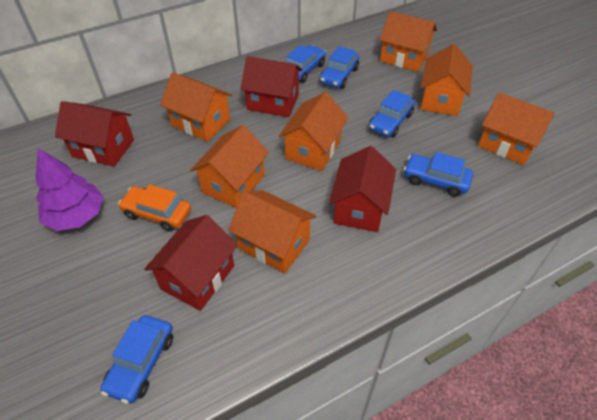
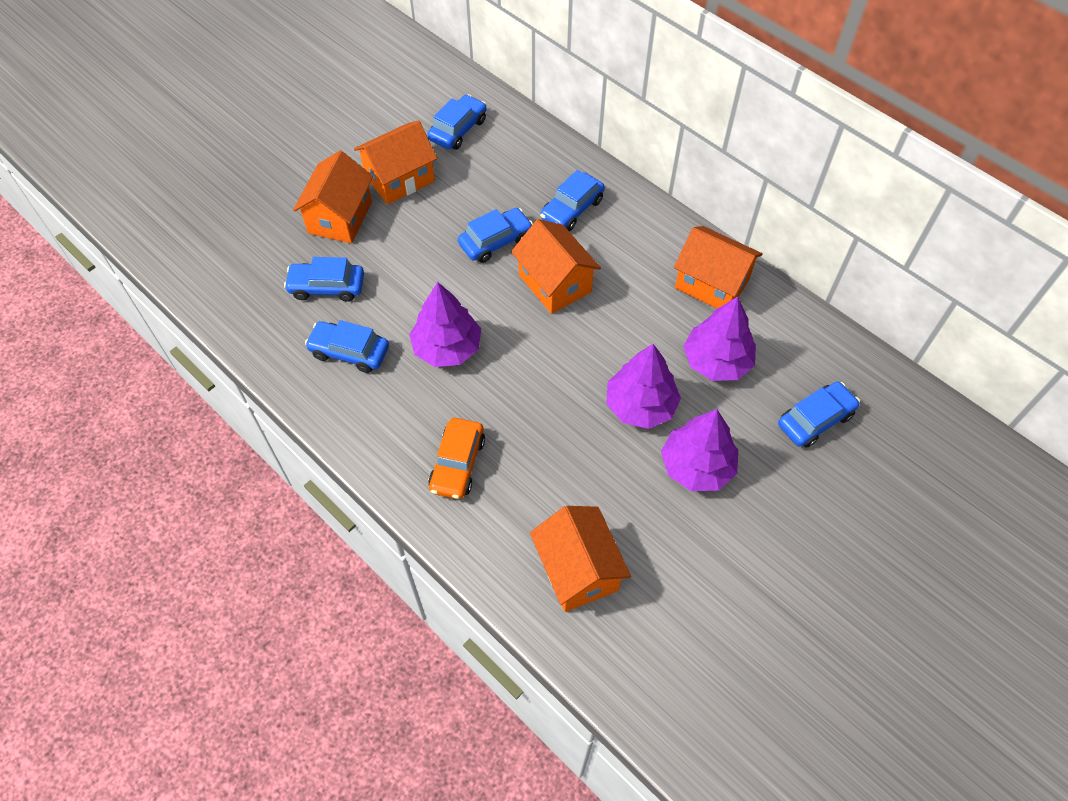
blue car: 5 -> 6
orange house: 7 -> 5
purple tree: 1 -> 4
red house: 4 -> 0

